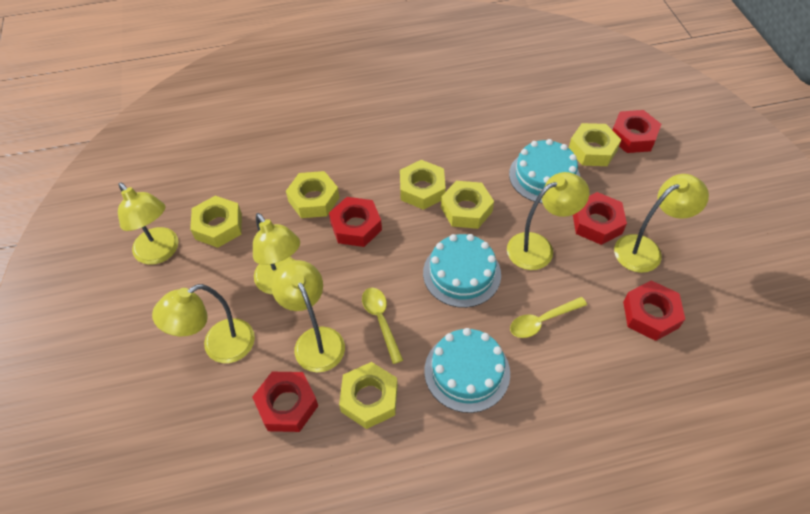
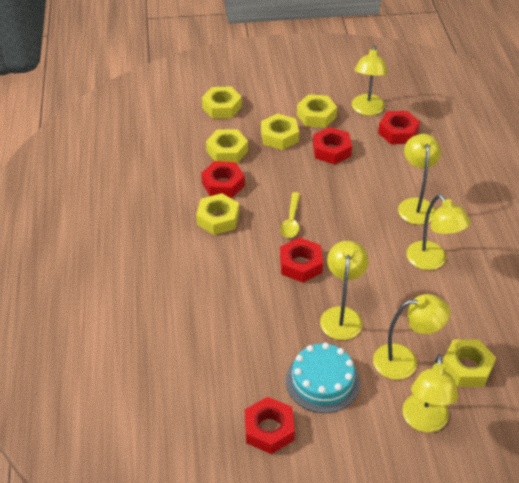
turquoise cake: 3 -> 1
yellow spoon: 2 -> 1

